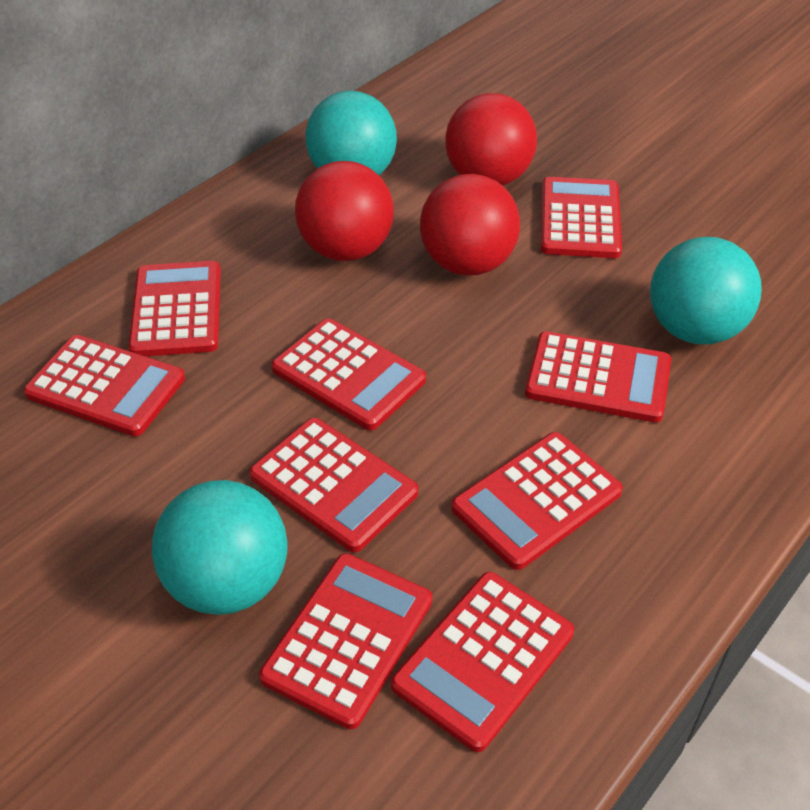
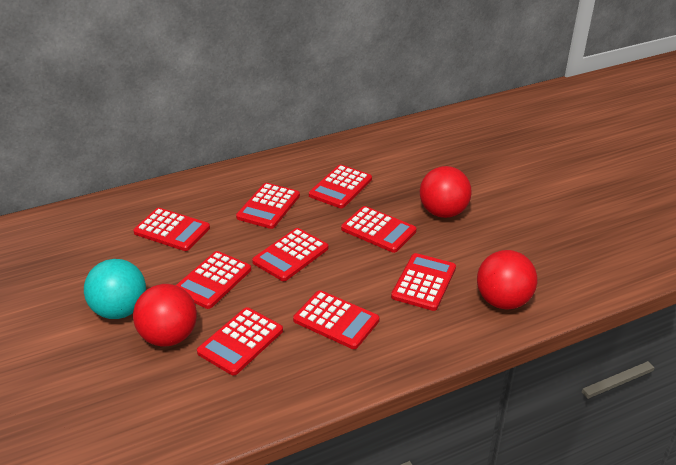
turquoise ball: 3 -> 1

